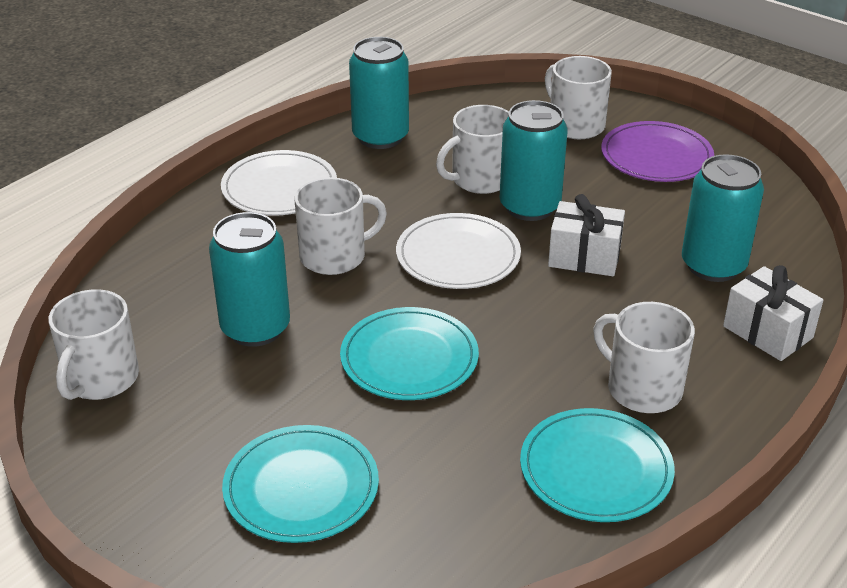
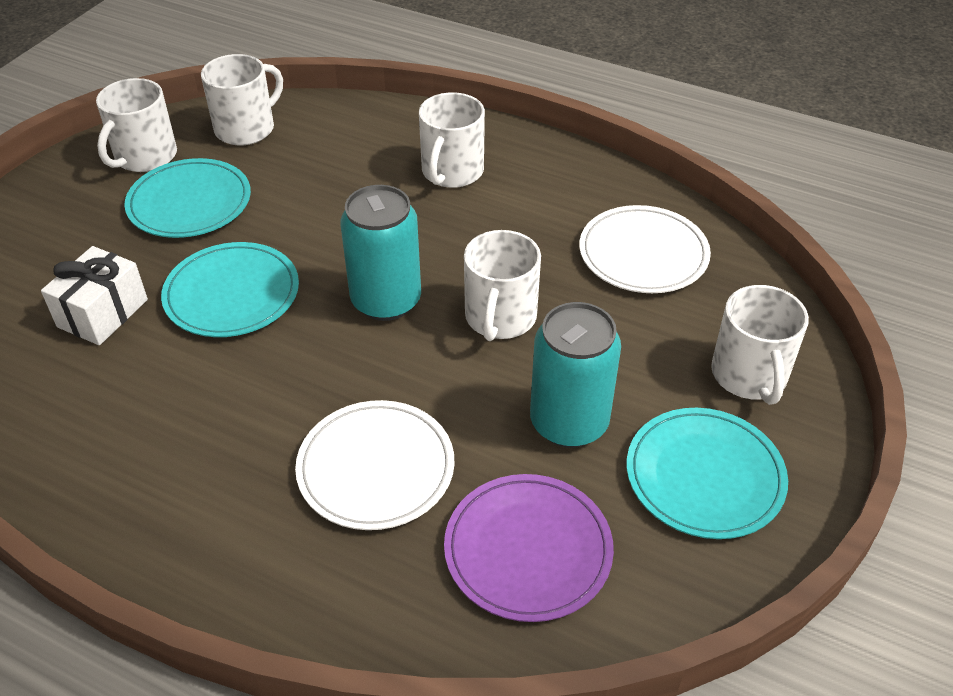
turquoise can: 4 -> 2
white gift: 2 -> 1

